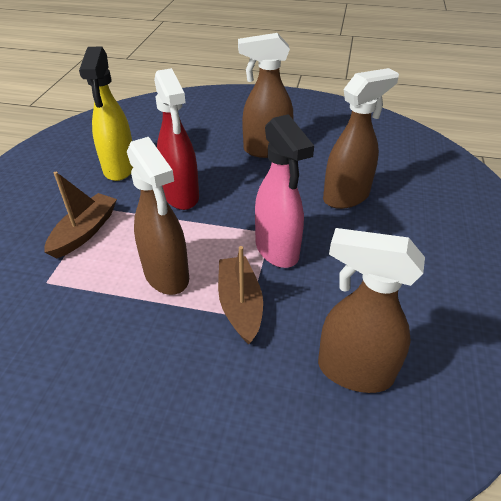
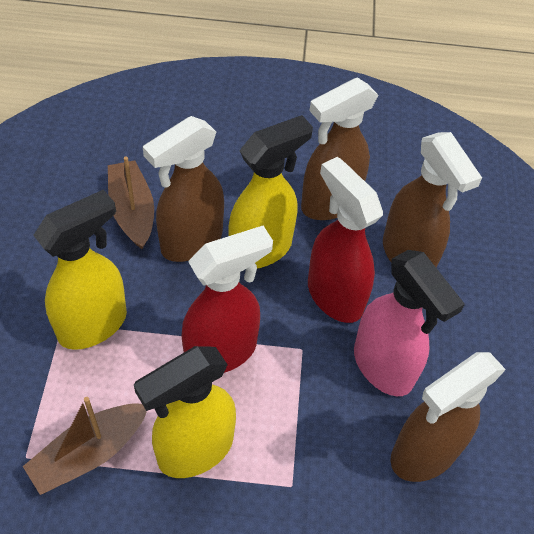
red spray bottle: 1 -> 2
yellow spray bottle: 1 -> 3

